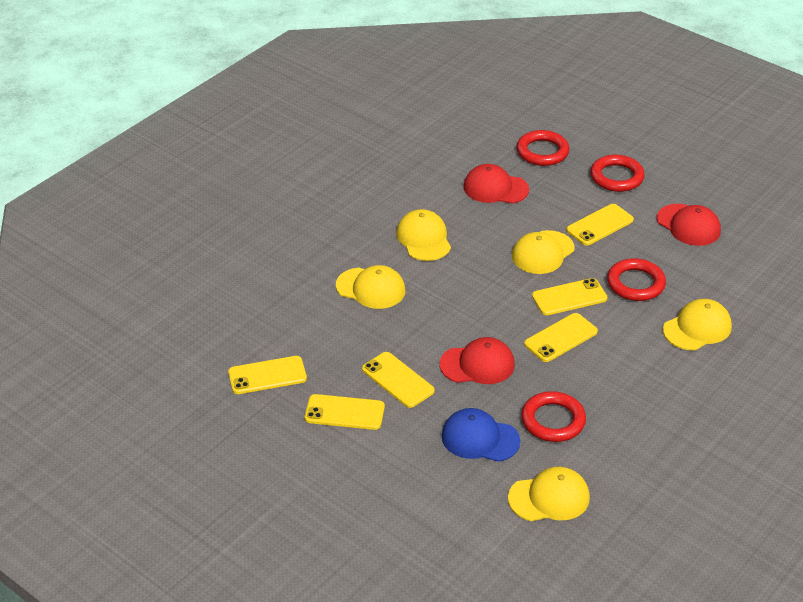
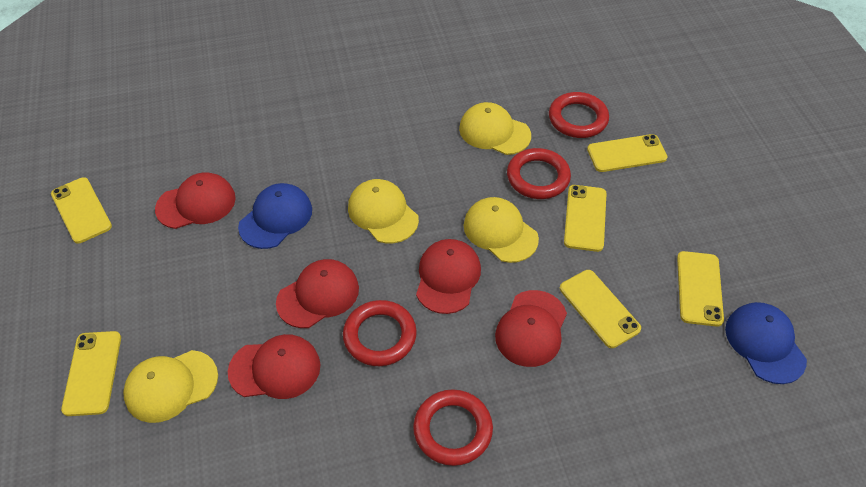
blue cap: 1 -> 2
red cap: 3 -> 5
yellow cap: 5 -> 4

